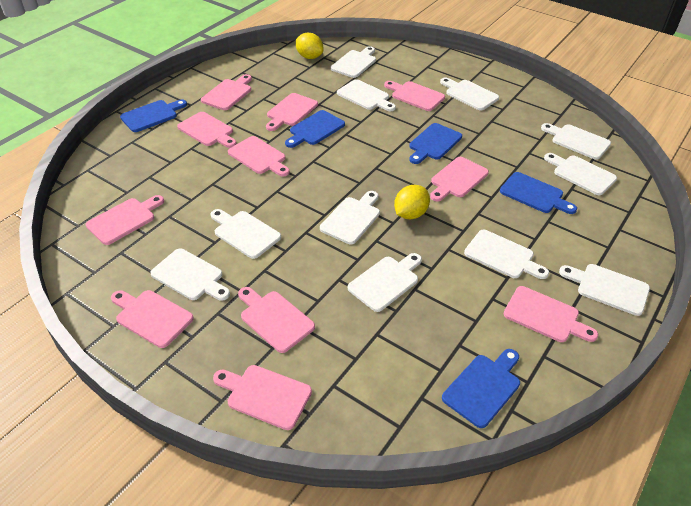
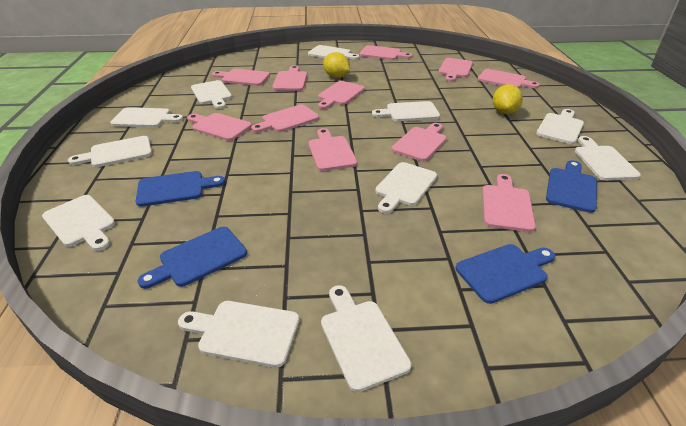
blue cutting board: 5 -> 4

